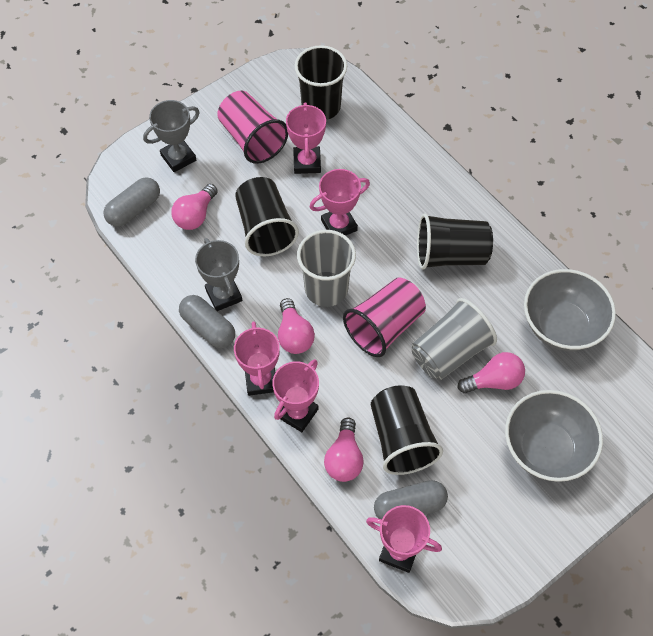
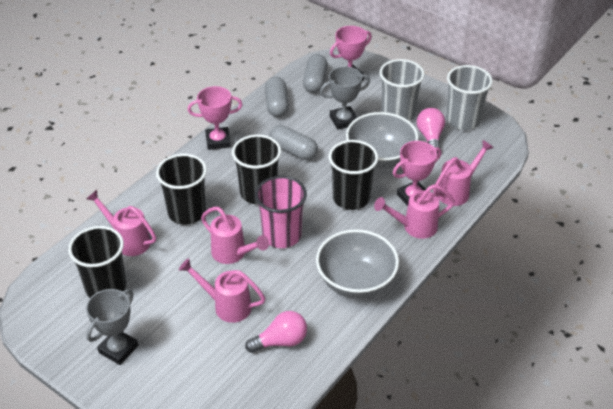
pink cup: 2 -> 1
pink light bulb: 4 -> 2
pink trophy: 5 -> 3
pink watering can: 0 -> 5

